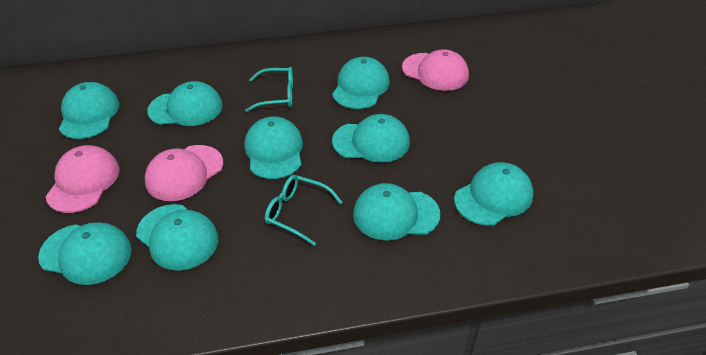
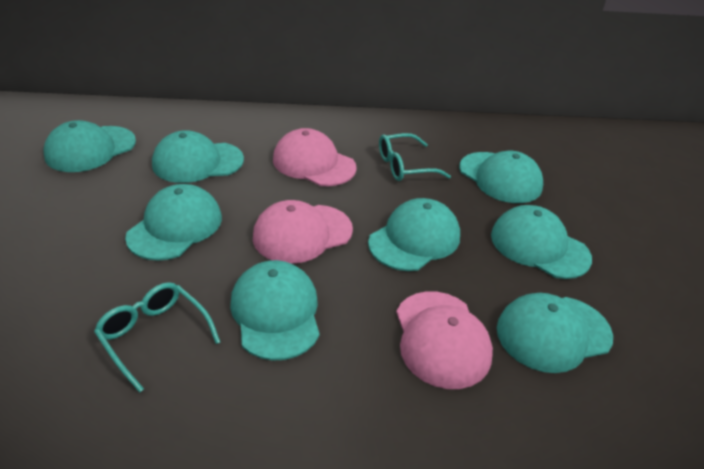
turquoise cap: 9 -> 8

